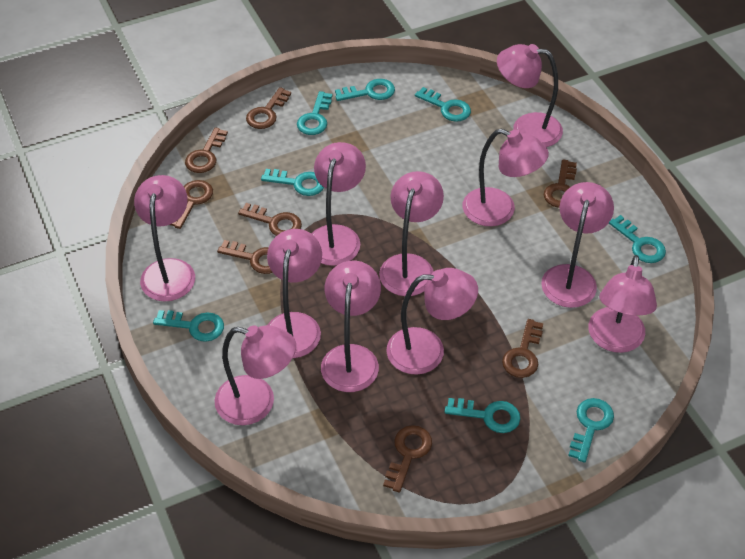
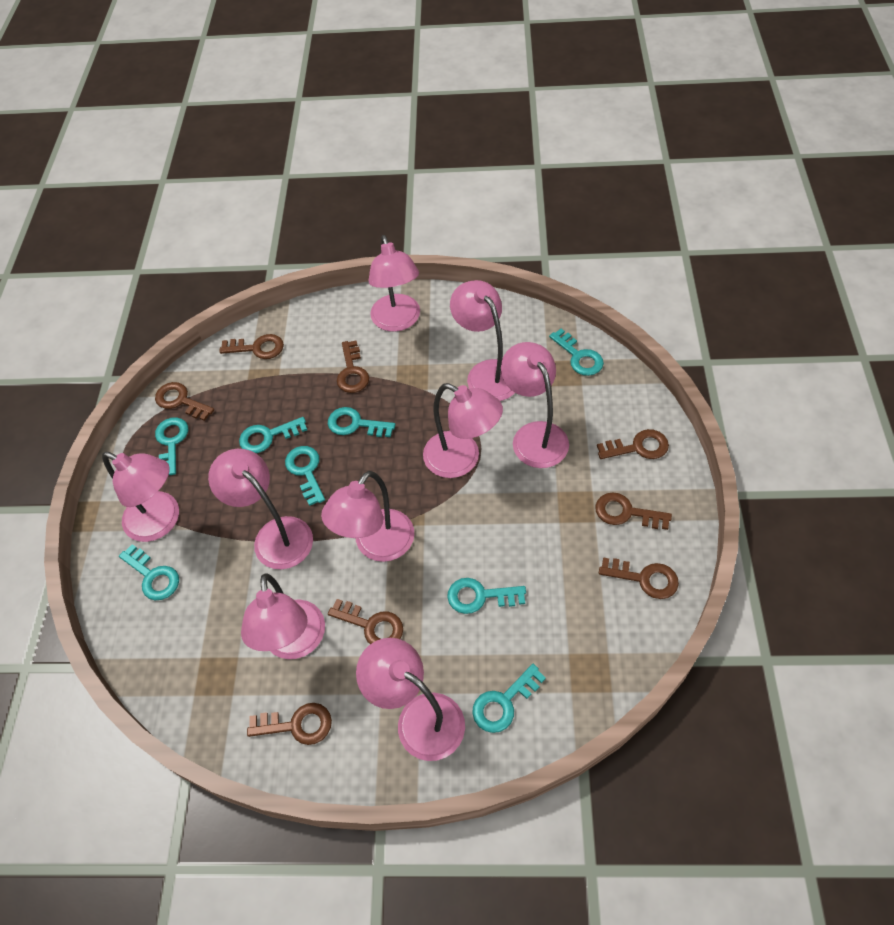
pink lamp: 11 -> 9

